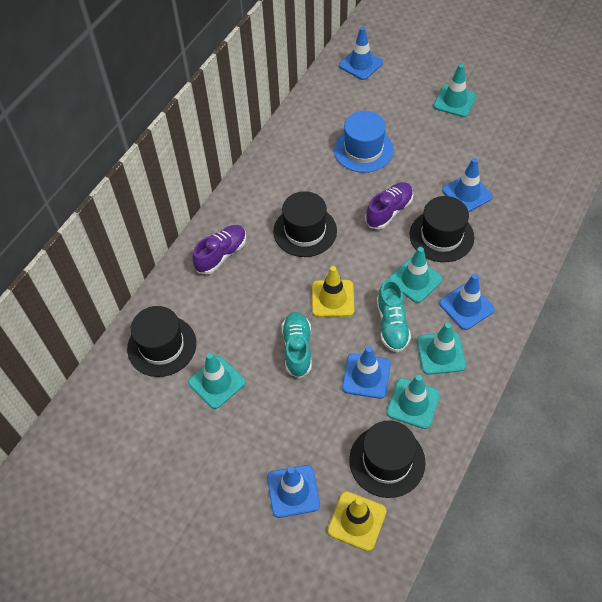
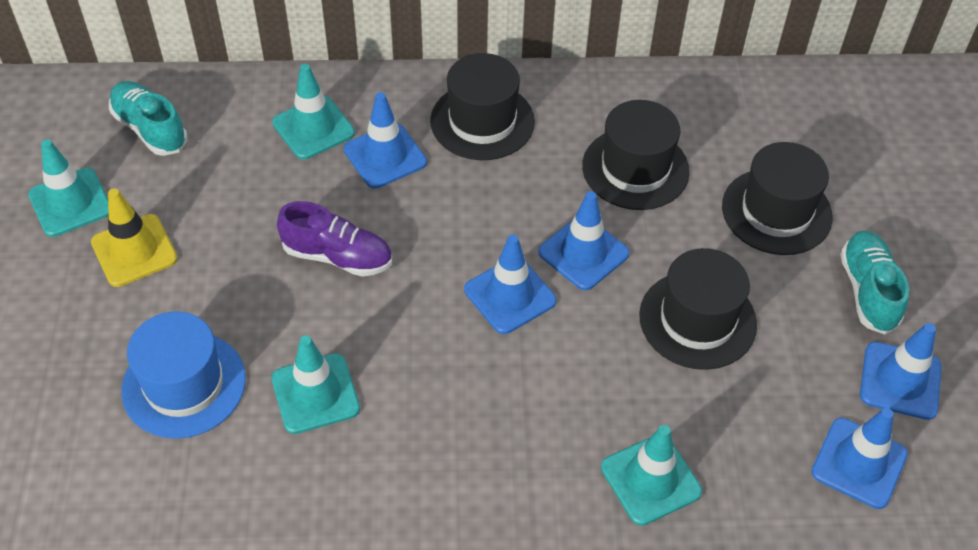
purple shoe: 2 -> 1
turquoise traffic cone: 5 -> 4
yellow traffic cone: 2 -> 1

